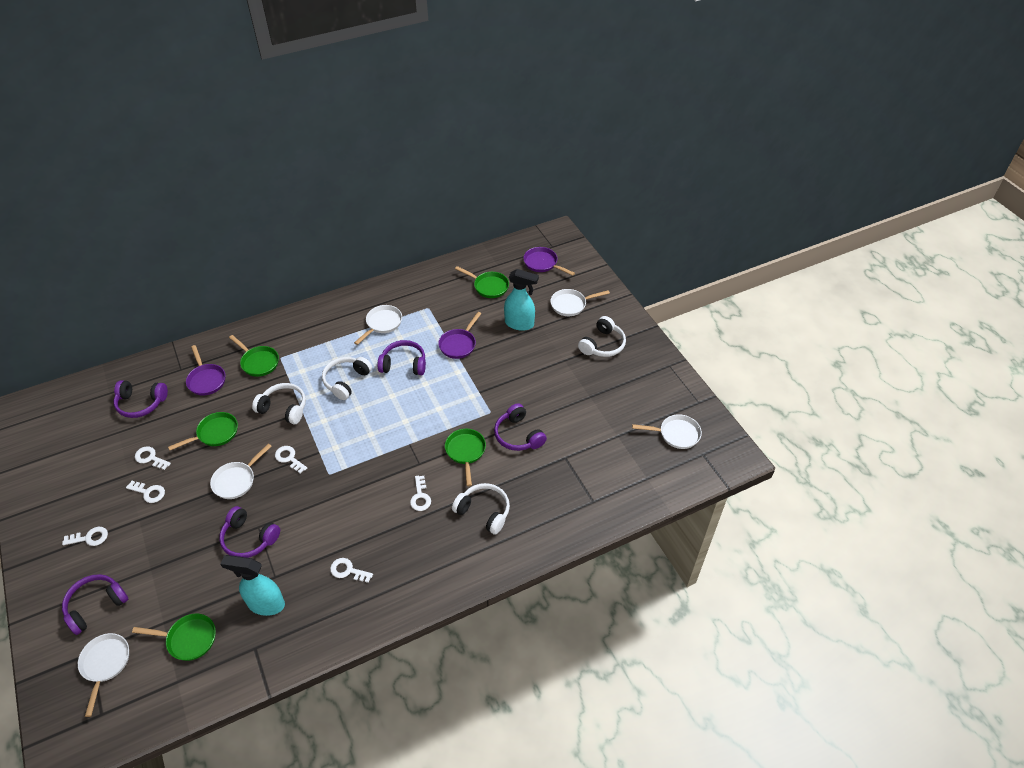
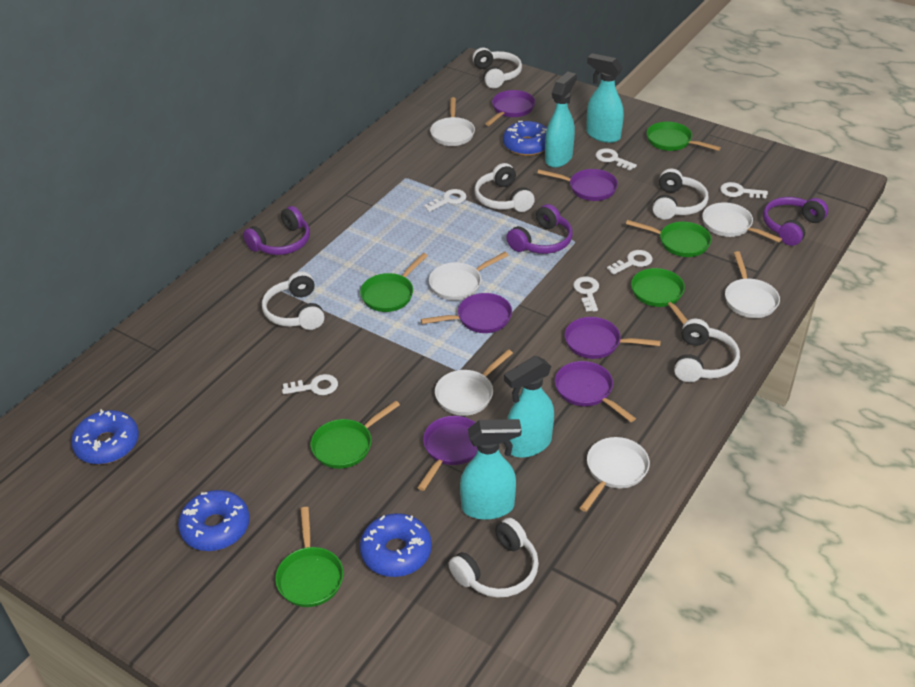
blue donut: 0 -> 4
green pan: 5 -> 6
purple headphones: 5 -> 3
purple pan: 3 -> 6
turquoise spray bottle: 2 -> 4
white headphones: 4 -> 6
white pan: 5 -> 6

